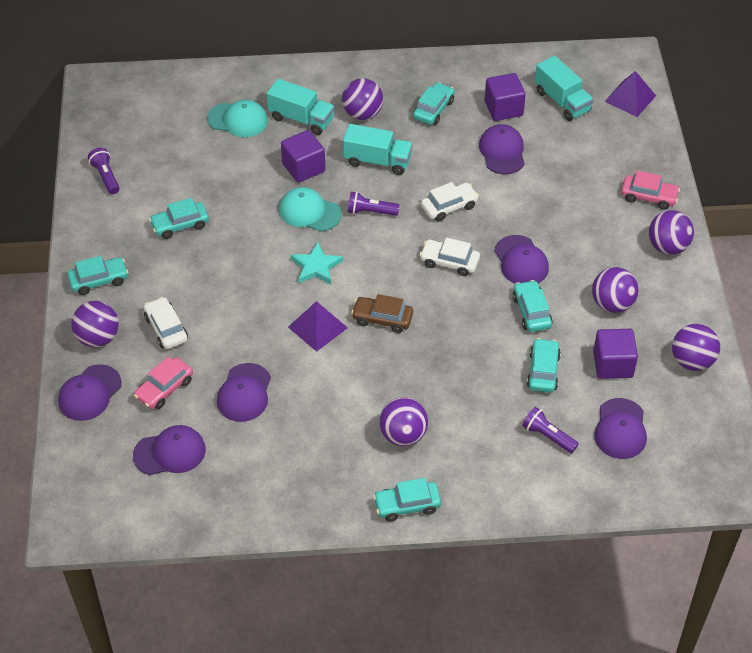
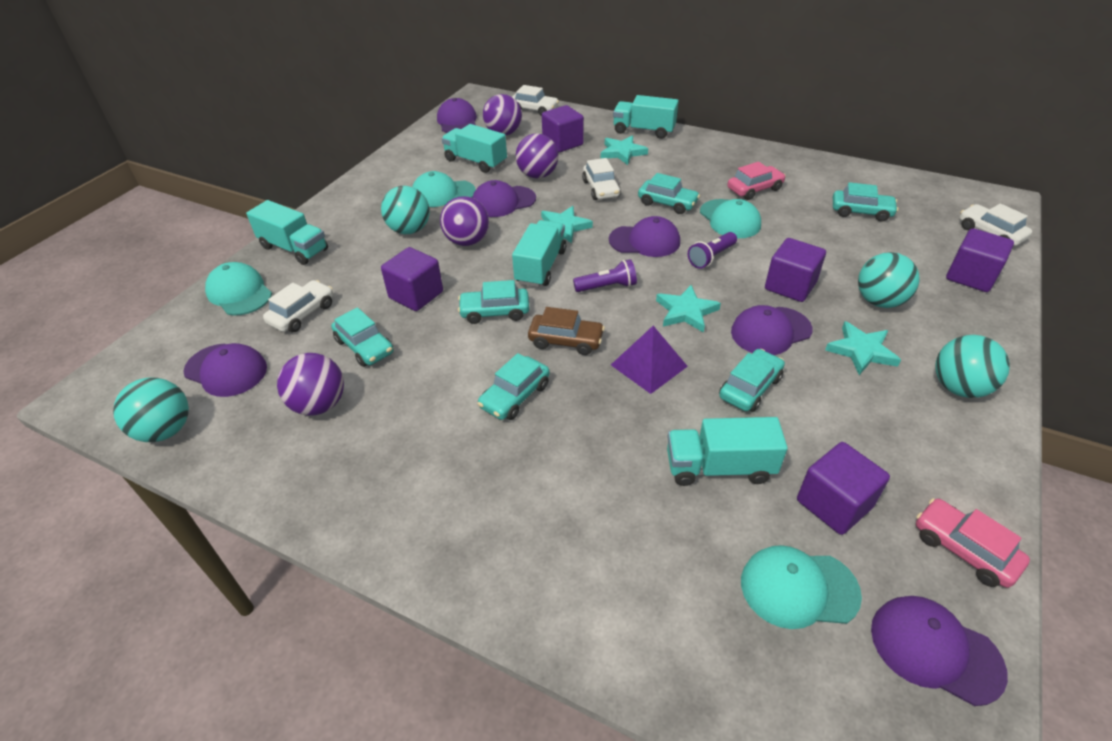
purple ball: 6 -> 4
purple cube: 3 -> 5
purple flashlight: 3 -> 2
purple pyramid: 2 -> 1
turquoise ball: 0 -> 4
turquoise cap: 2 -> 4
turquoise star: 1 -> 4
turquoise truck: 3 -> 5
white car: 3 -> 4

